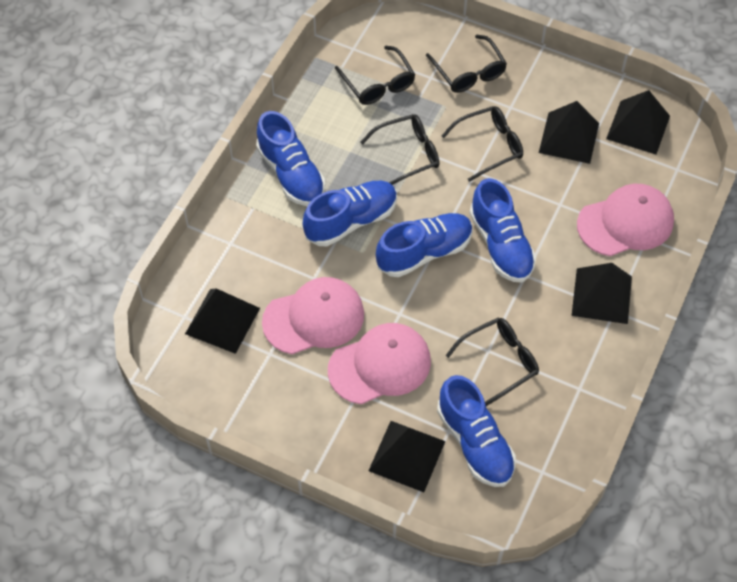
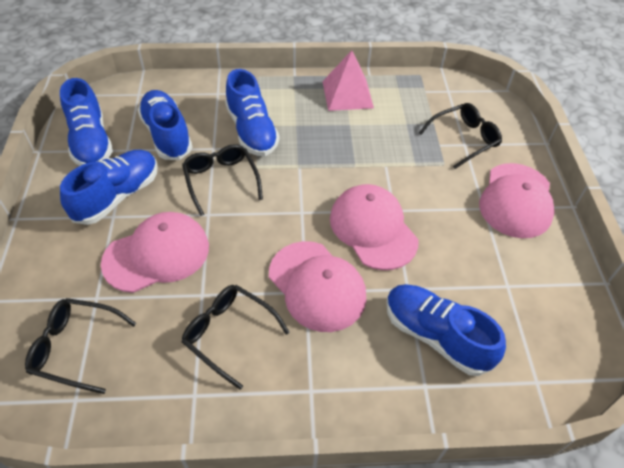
black glasses: 5 -> 4
black pyramid: 5 -> 0
pink cap: 3 -> 4
pink pyramid: 0 -> 1

